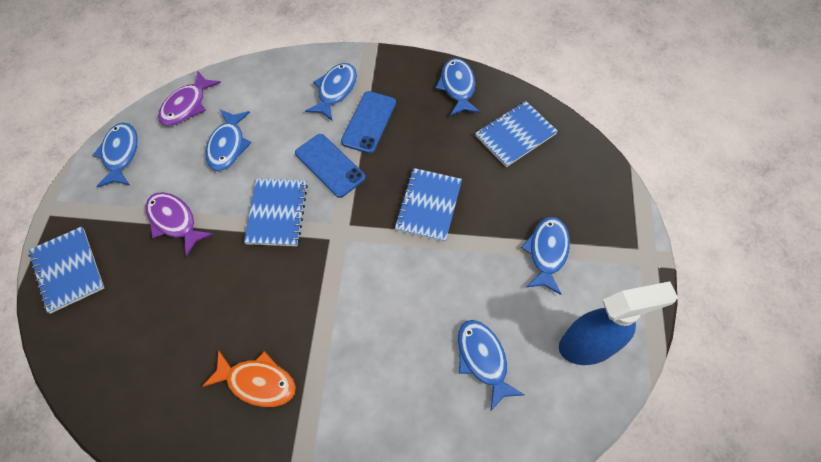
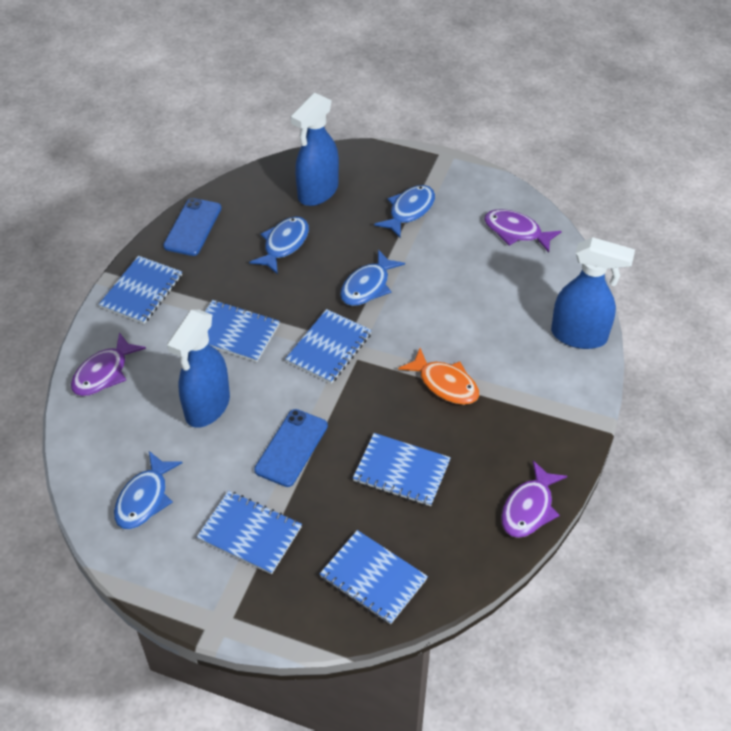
blue fish: 6 -> 4
blue notebook: 4 -> 6
blue spray bottle: 1 -> 3
purple fish: 2 -> 3

